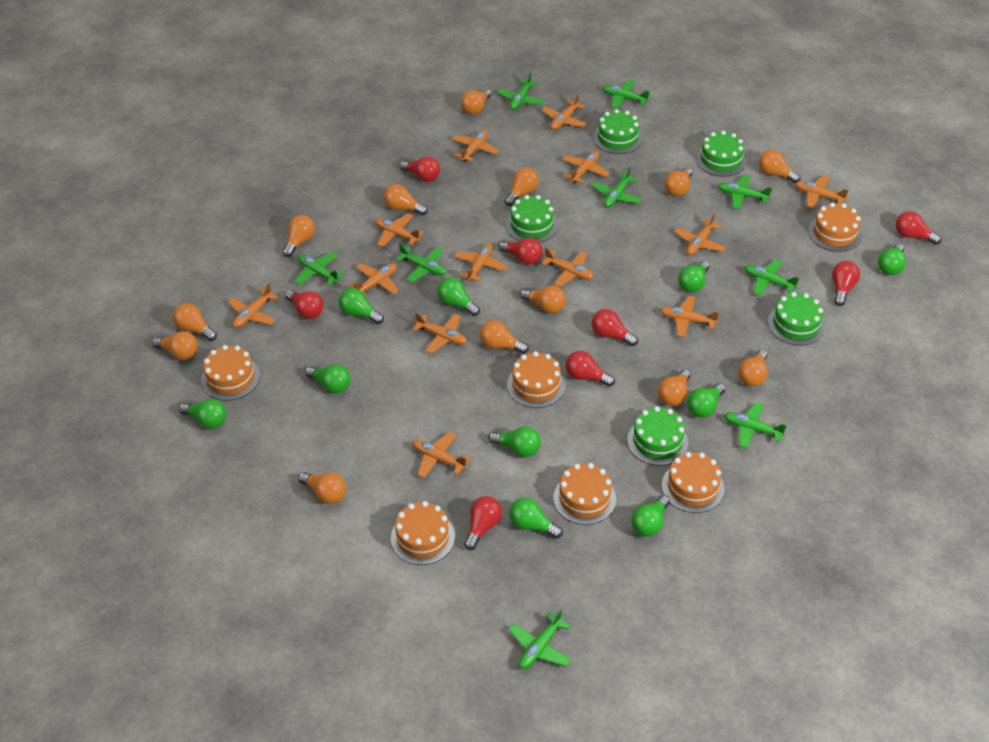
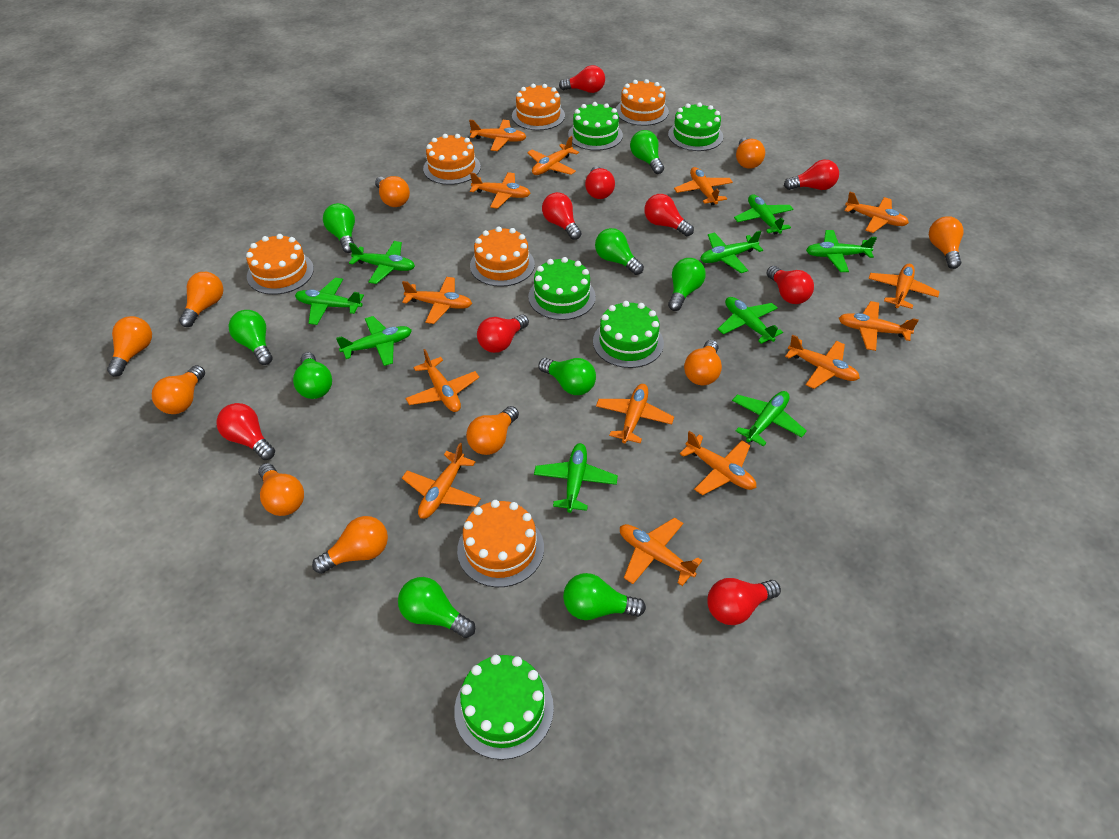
green light bulb: 10 -> 9
orange light bulb: 13 -> 10
orange plane: 13 -> 14
red light bulb: 8 -> 9

